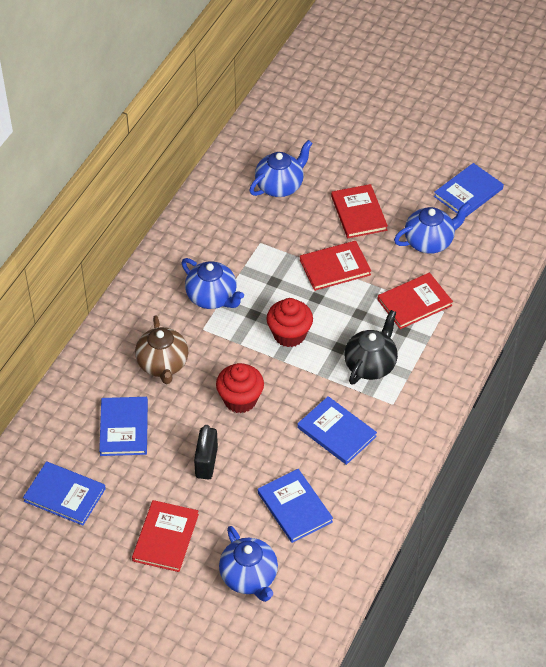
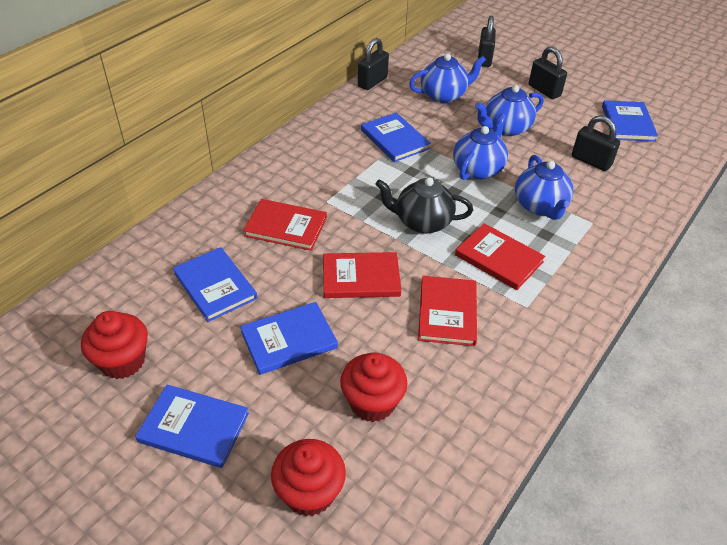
black padlock: 1 -> 4
brown teapot: 1 -> 0
red cupcake: 2 -> 3

